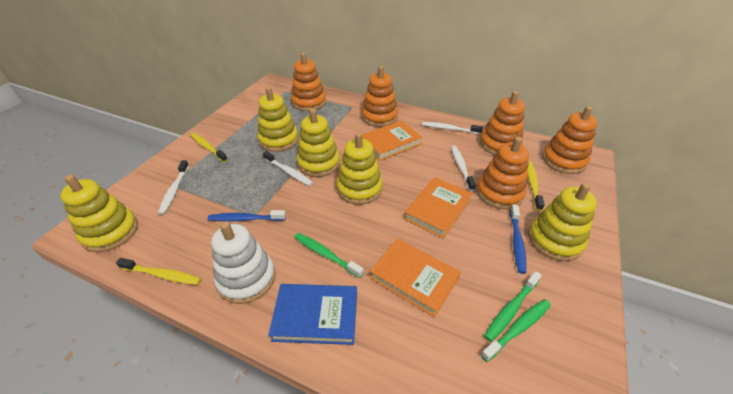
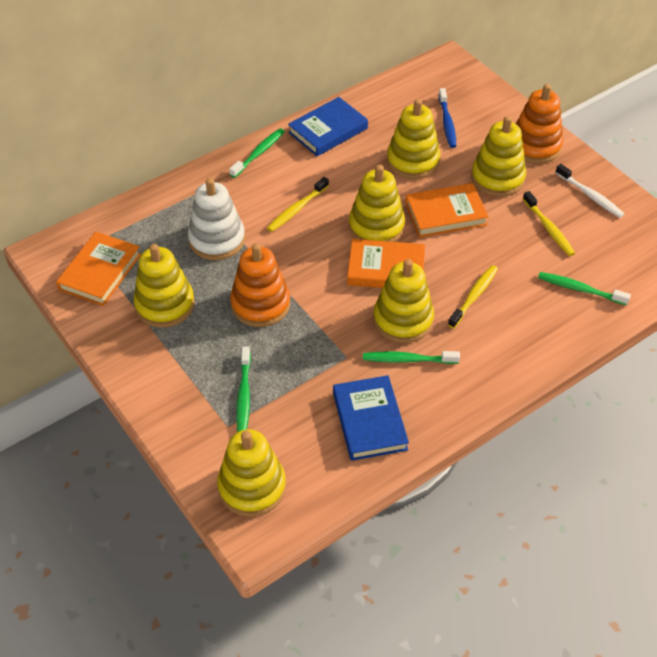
blue book: 1 -> 2
blue toothbrush: 2 -> 1
green toothbrush: 3 -> 4
orange stacking toy: 5 -> 2
white toothbrush: 4 -> 1
yellow stacking toy: 5 -> 6

